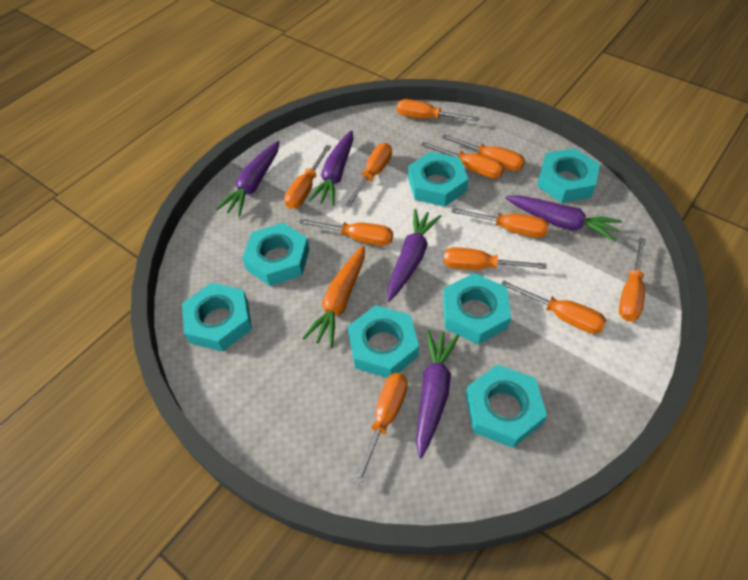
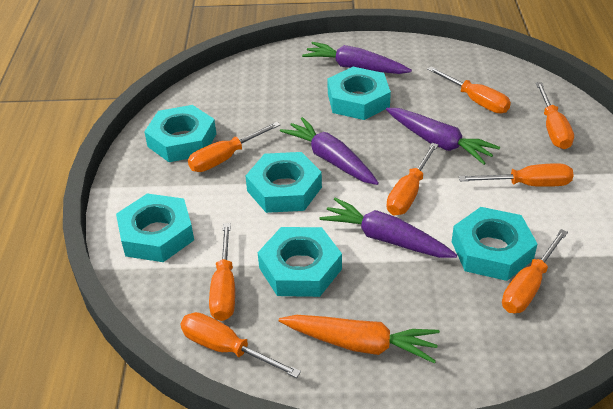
orange screwdriver: 11 -> 8
purple carrot: 5 -> 4
turquoise nut: 7 -> 6

